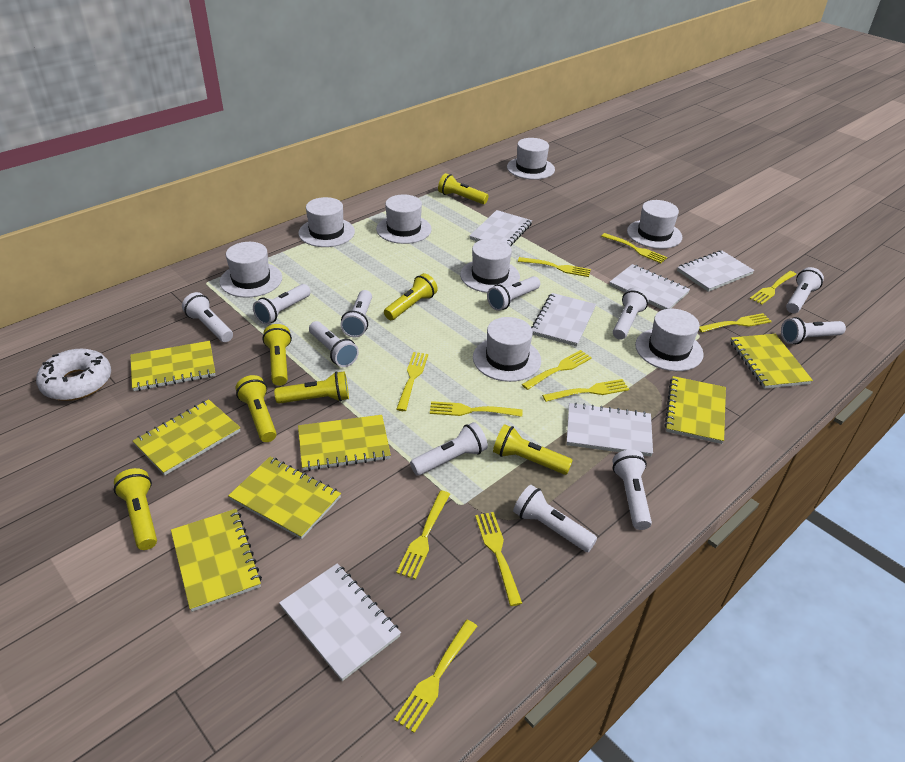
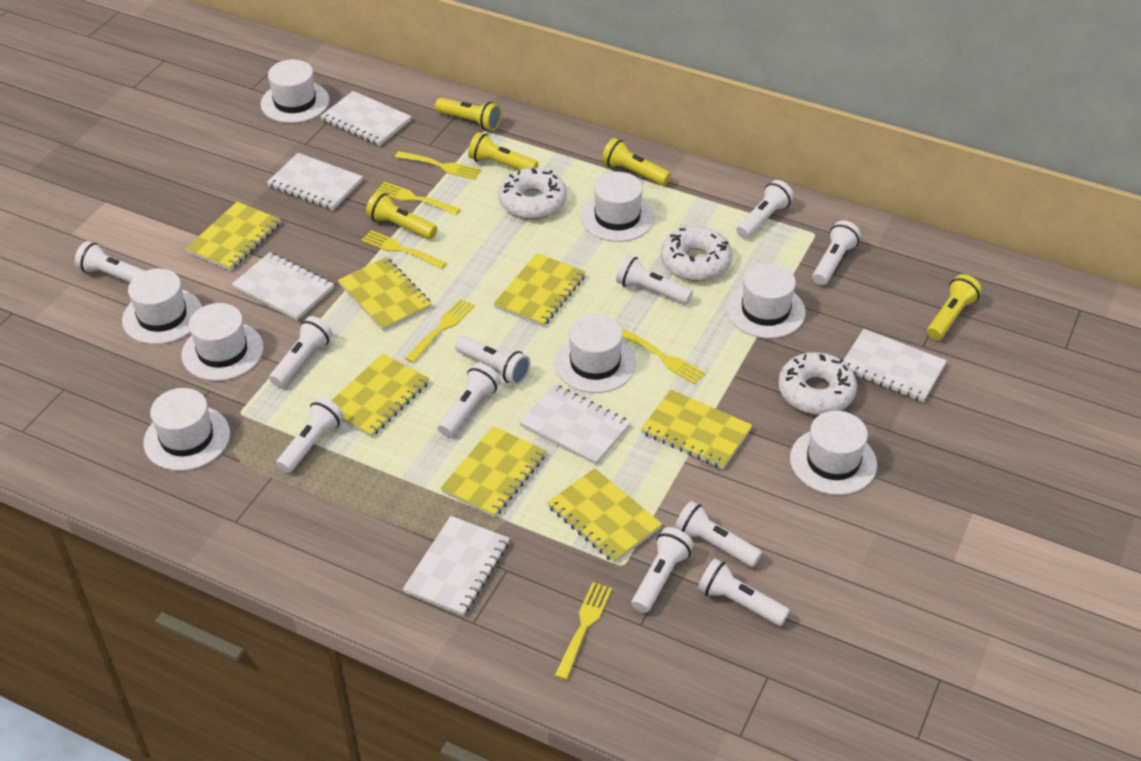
white donut: 1 -> 3
yellow flashlight: 7 -> 5
yellow fork: 11 -> 6

